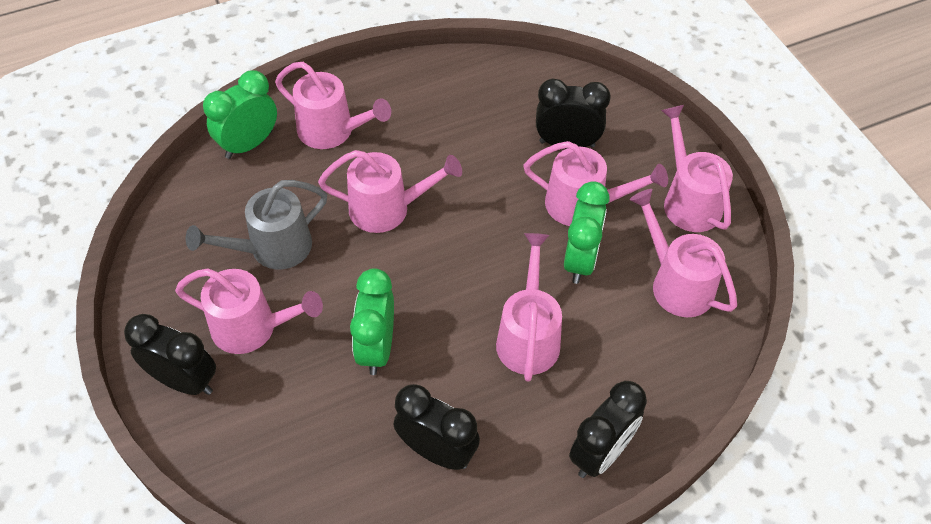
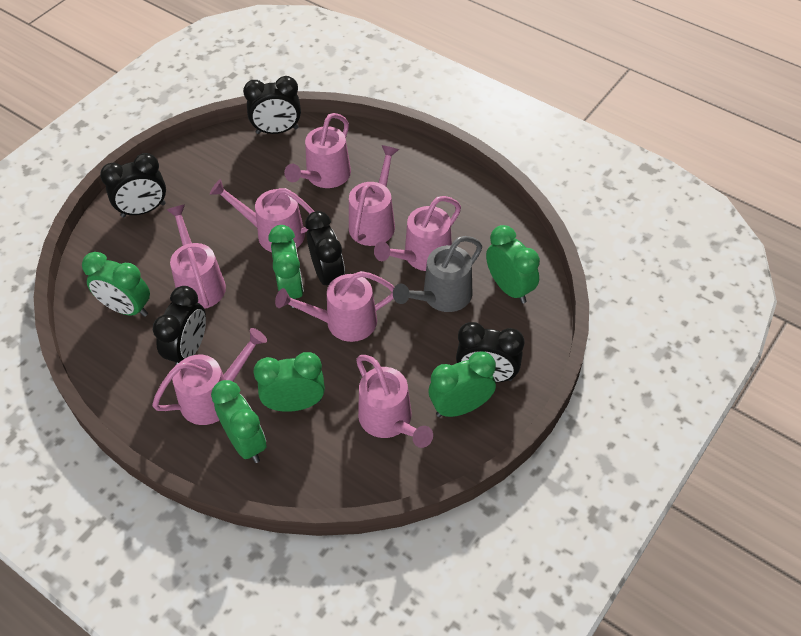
black clock: 4 -> 5
green clock: 3 -> 6
pink watering can: 7 -> 8

